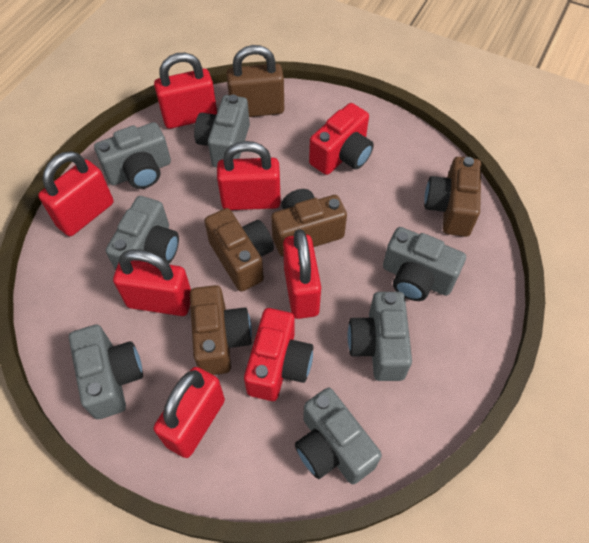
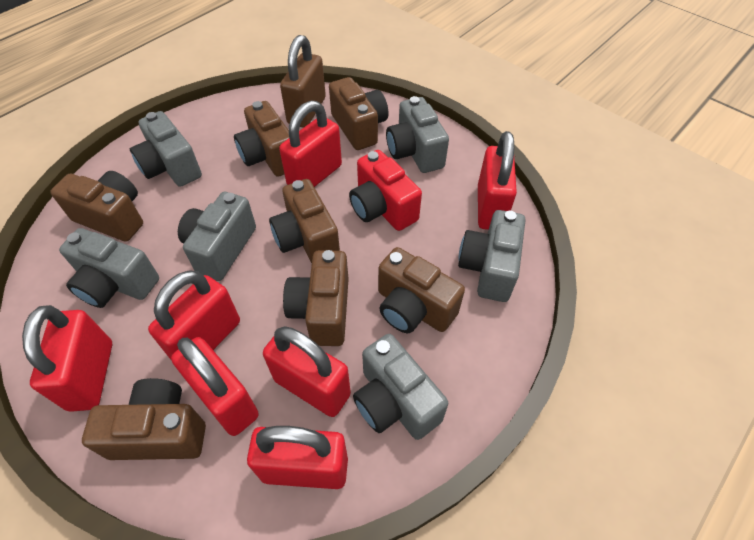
brown camera: 4 -> 7
grey camera: 7 -> 6
red camera: 2 -> 1
red padlock: 6 -> 7

